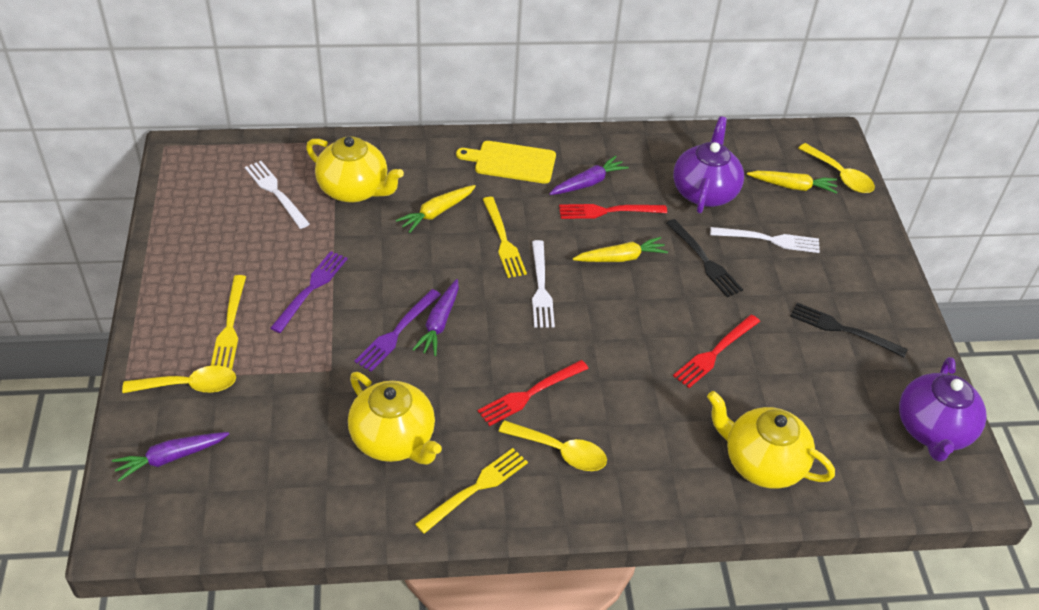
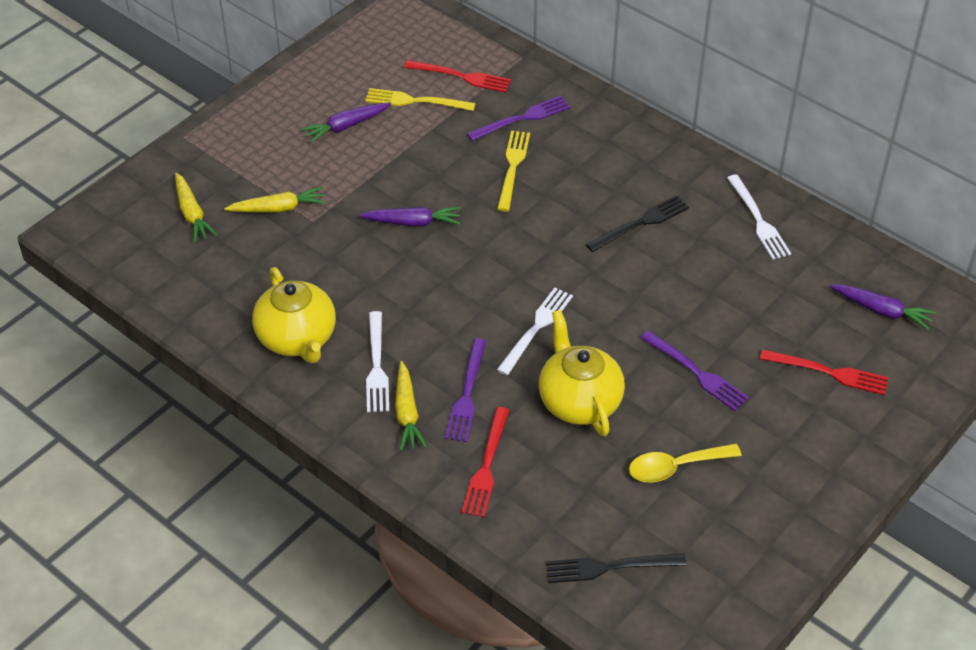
purple fork: 2 -> 3
purple teapot: 2 -> 0
yellow cutting board: 1 -> 0
yellow fork: 3 -> 2
yellow spoon: 3 -> 1
yellow teapot: 3 -> 2

